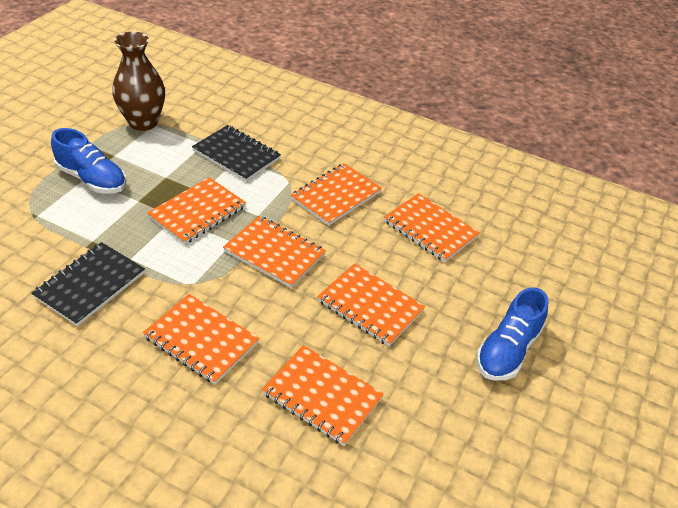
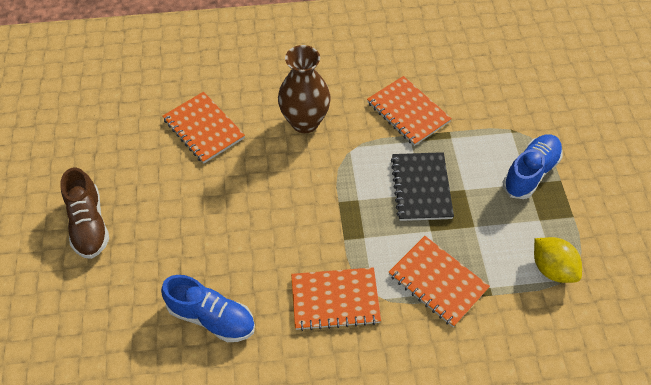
black notebook: 2 -> 1
brown shoe: 0 -> 1
orange notebook: 7 -> 4
yellow lemon: 0 -> 1

